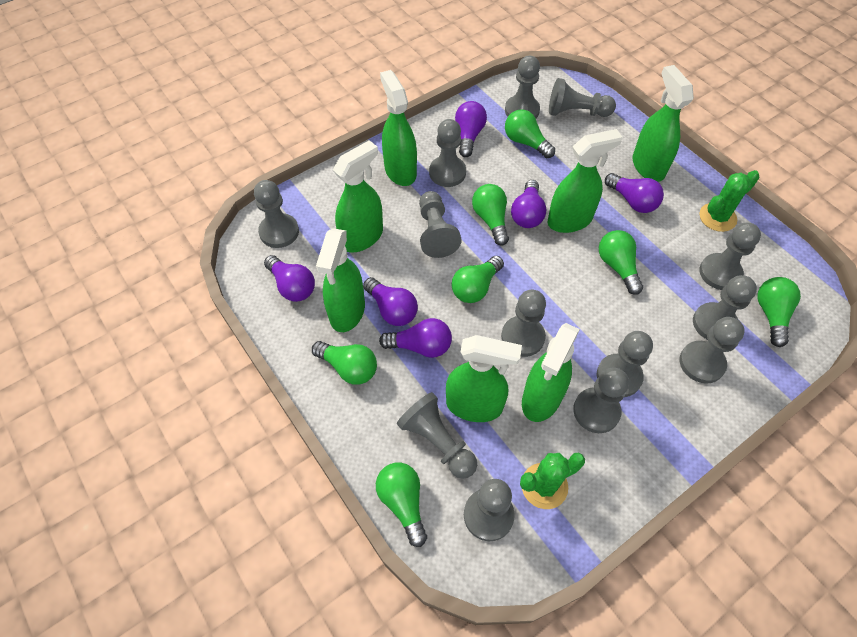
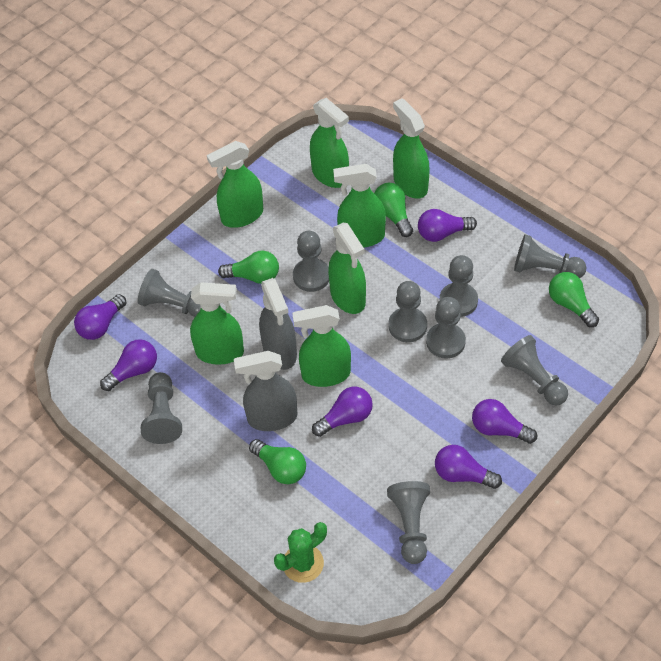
green cactus: 2 -> 1
green light bulb: 7 -> 4
grey pawn: 13 -> 9
grey spray bottle: 0 -> 2

